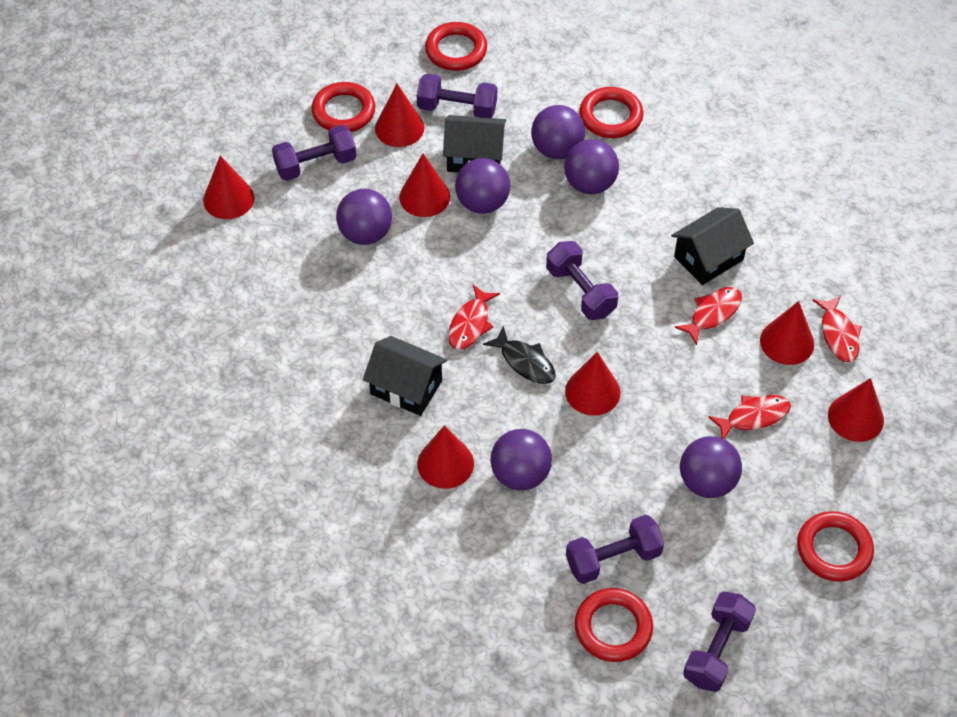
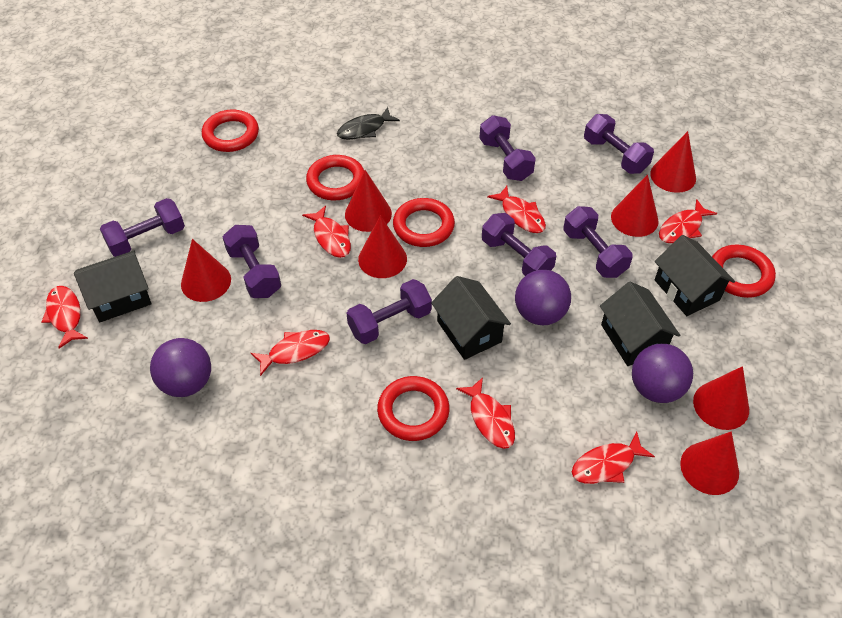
black house: 3 -> 4
purple ball: 6 -> 3
purple dumbbell: 5 -> 7
red fish: 4 -> 7

